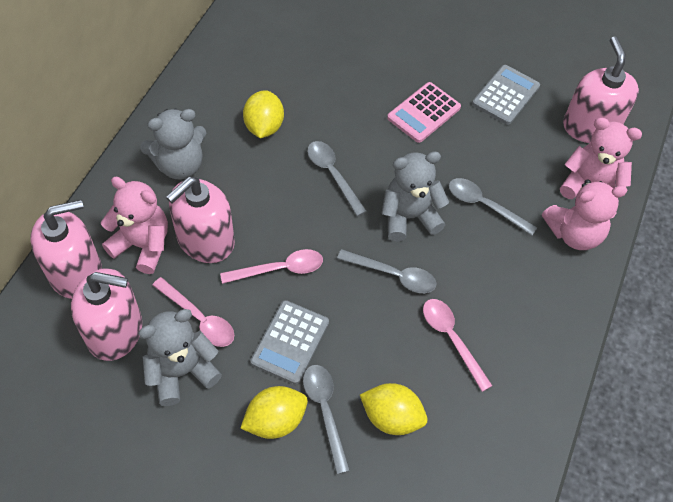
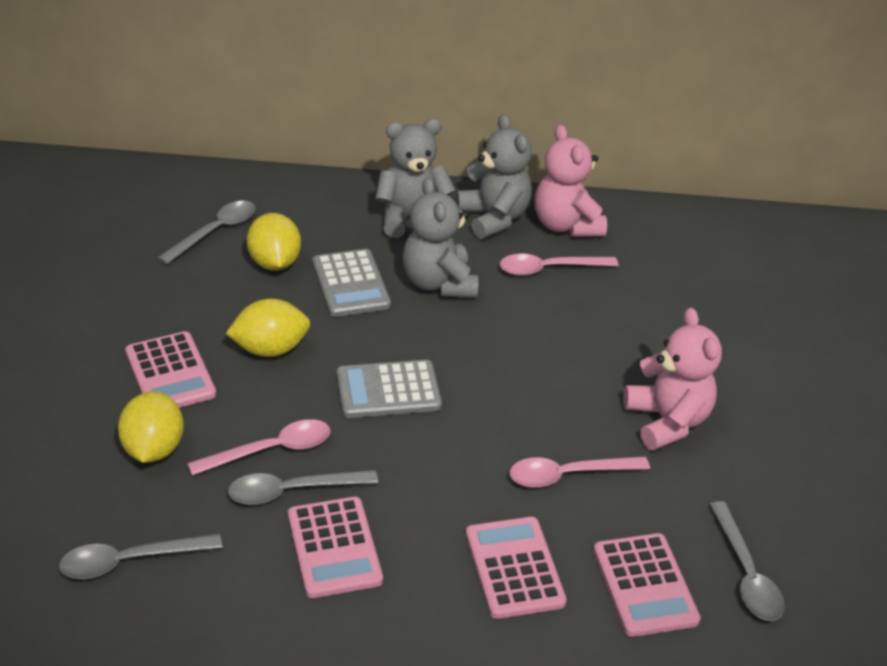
pink calculator: 1 -> 4
pink soap dispenser: 4 -> 0
pink teddy bear: 3 -> 2

